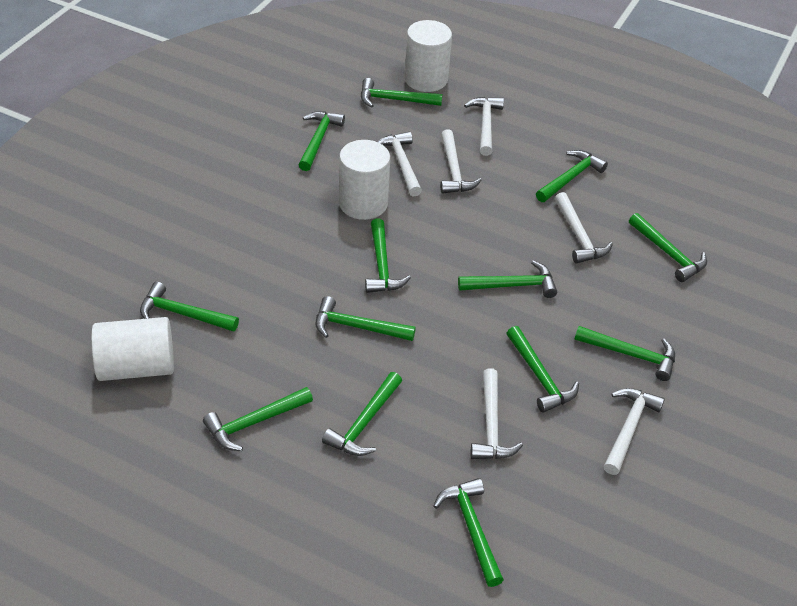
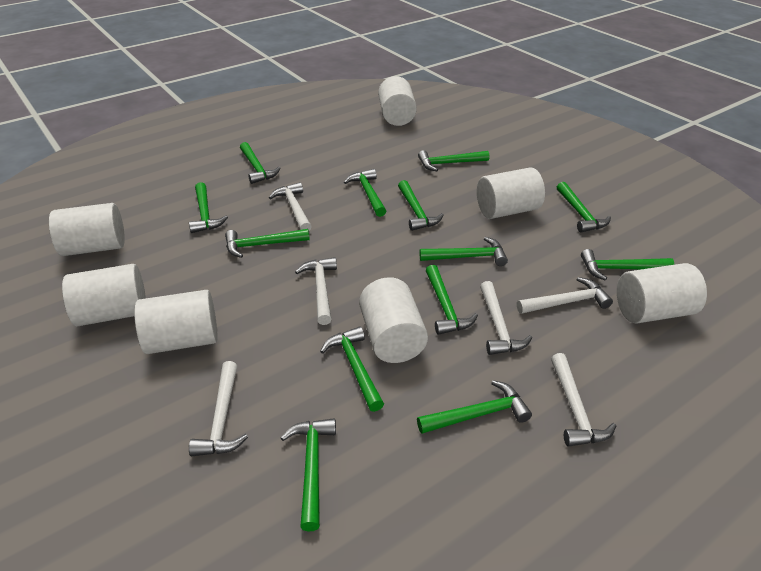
white cylinder: 3 -> 7

